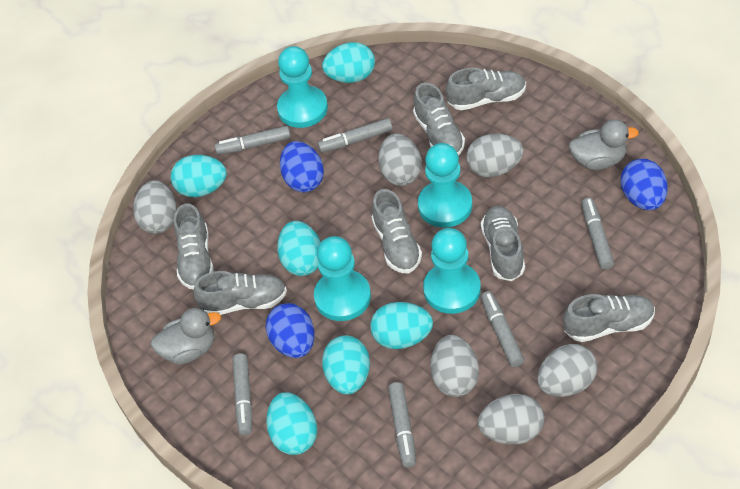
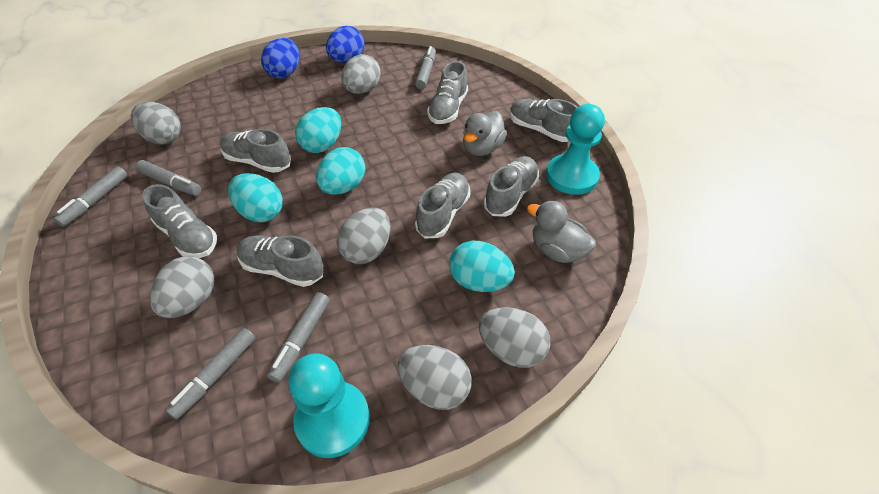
blue egg: 3 -> 2
grey marker: 6 -> 5
turquoise egg: 6 -> 4
turquoise pawn: 4 -> 2

